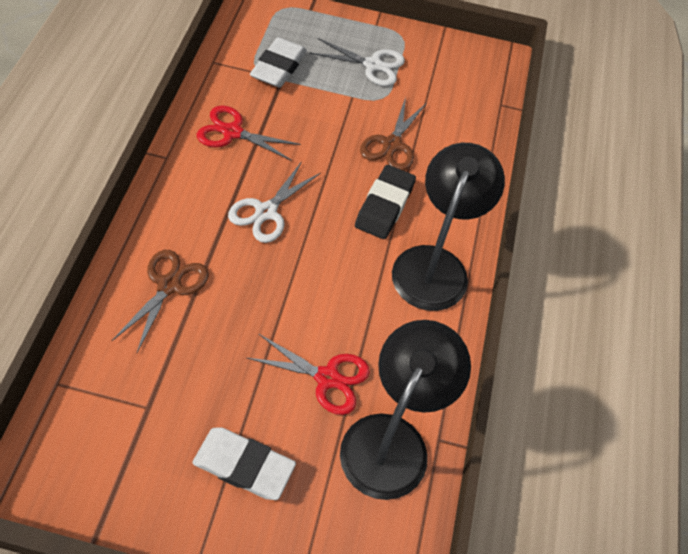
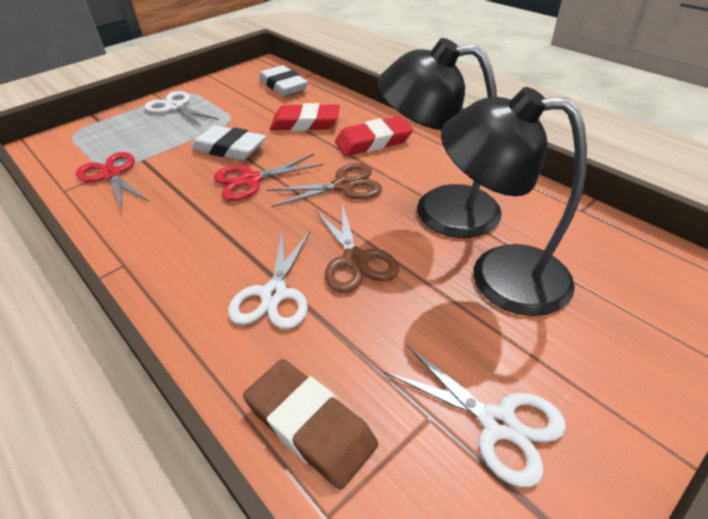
black eraser: 1 -> 0
brown eraser: 0 -> 1
red eraser: 0 -> 2
white scissors: 2 -> 3

